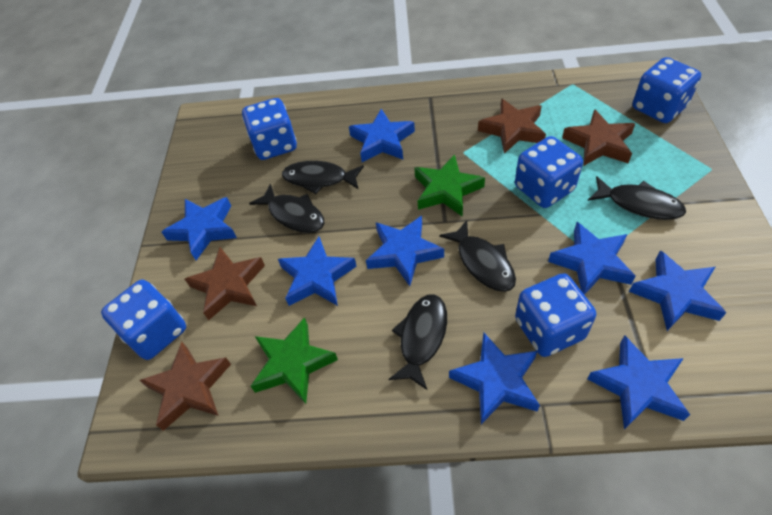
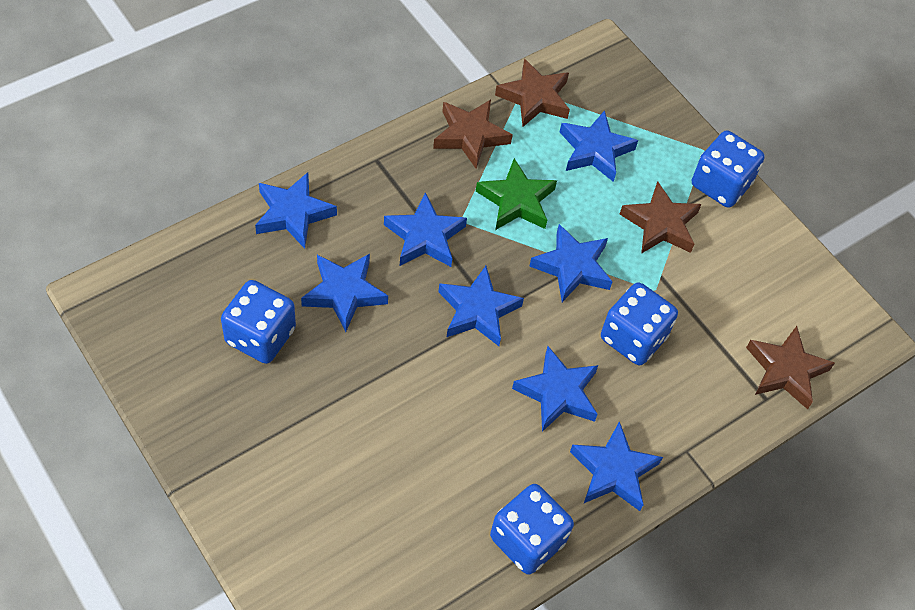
black fish: 5 -> 0
blue dice: 5 -> 4
green star: 2 -> 1

